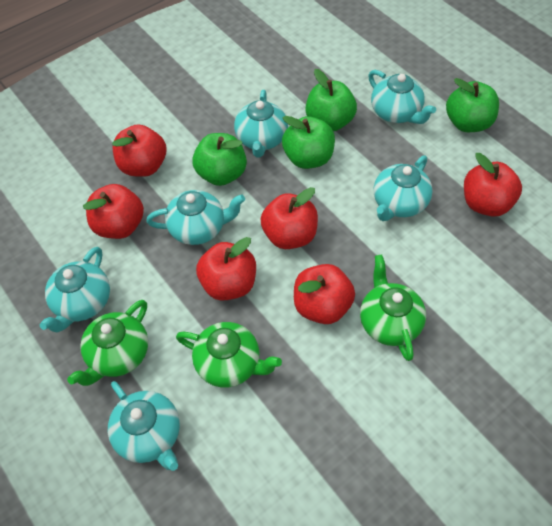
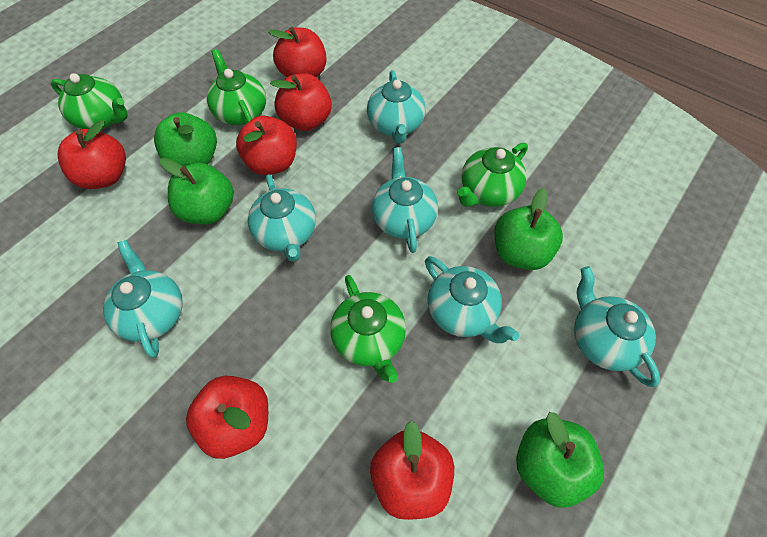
green teapot: 3 -> 4

